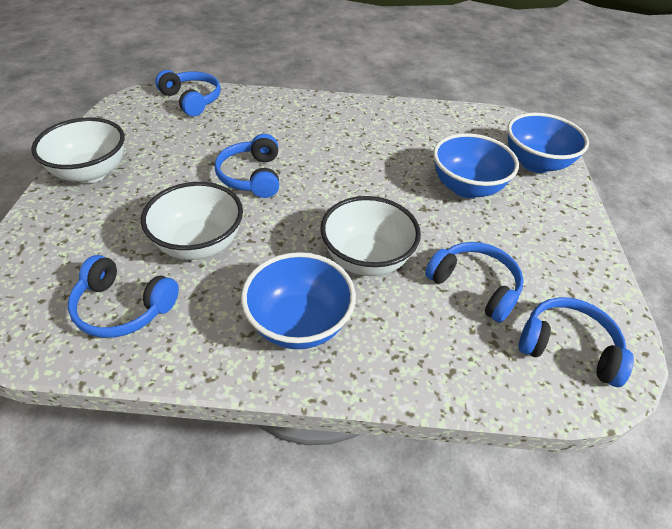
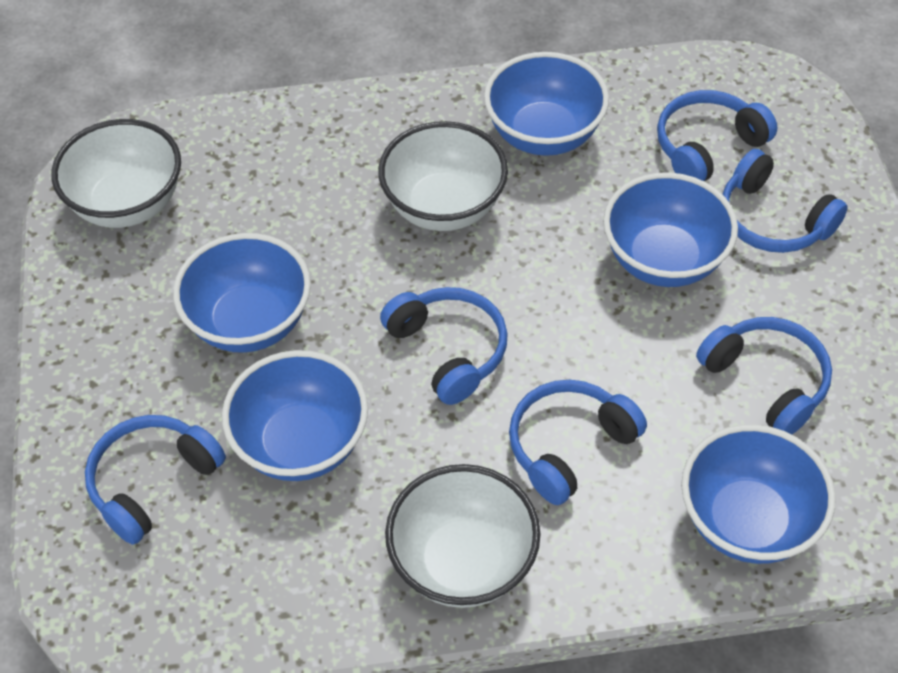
blue bowl: 3 -> 5
blue headphones: 5 -> 6

